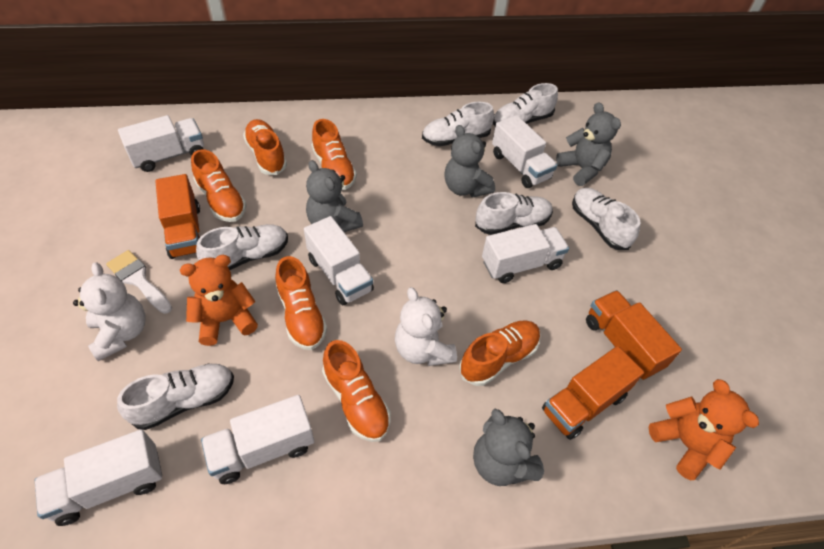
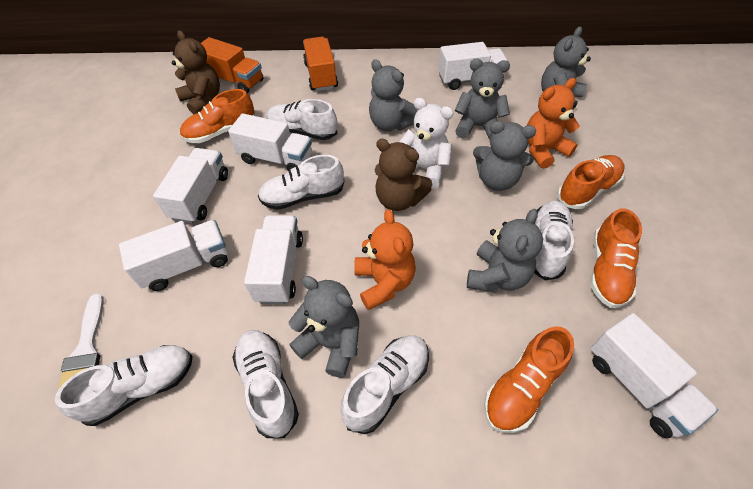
brown teddy bear: 0 -> 2
grey teddy bear: 4 -> 6
orange shoe: 6 -> 4
orange truck: 3 -> 2
white teddy bear: 2 -> 1

